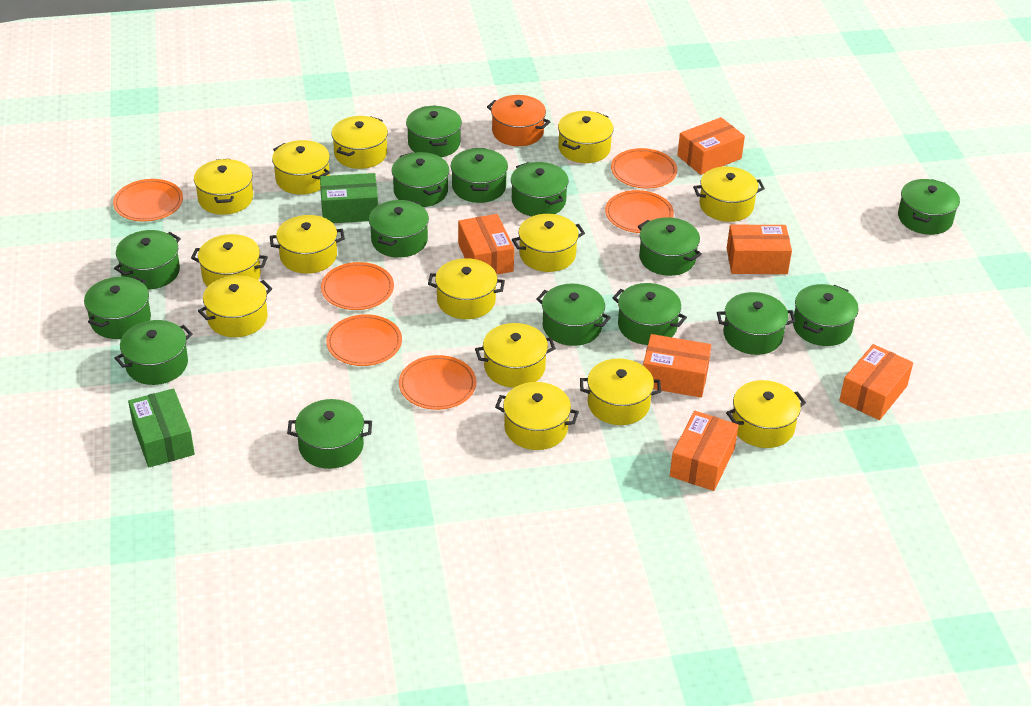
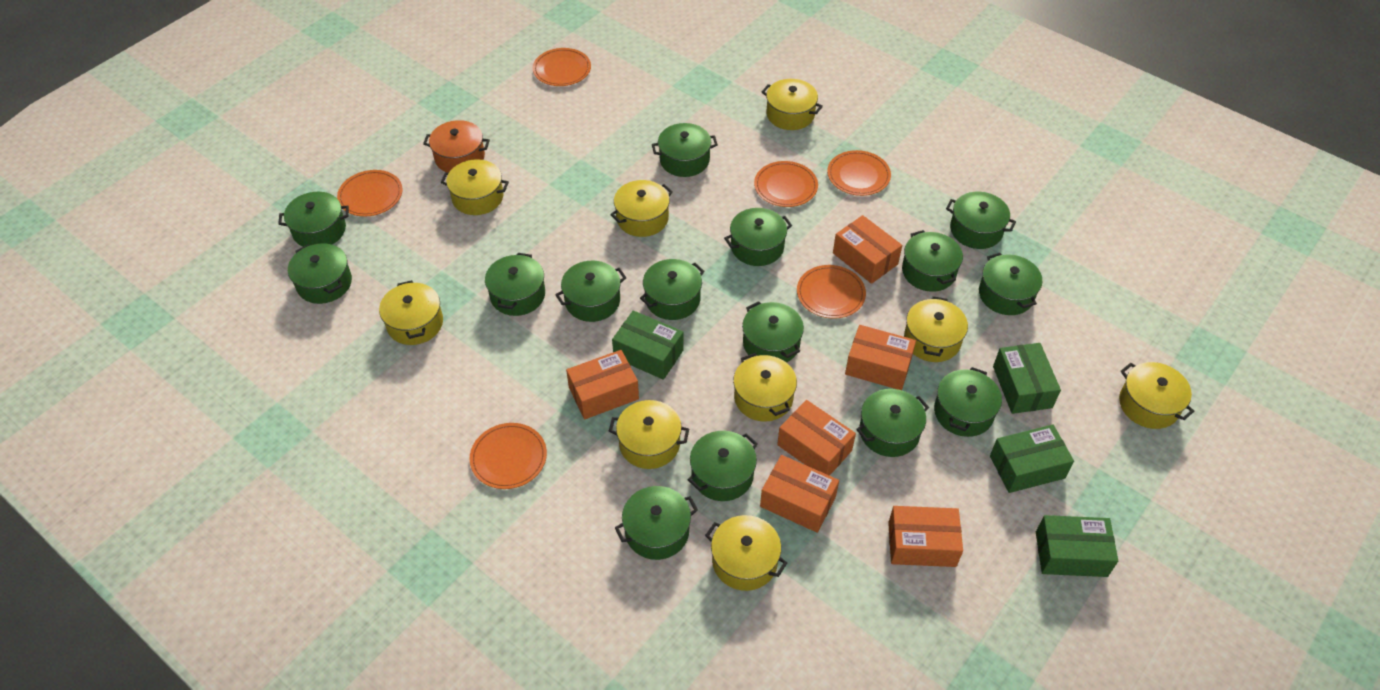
green box: 2 -> 4
yellow pot: 14 -> 9

